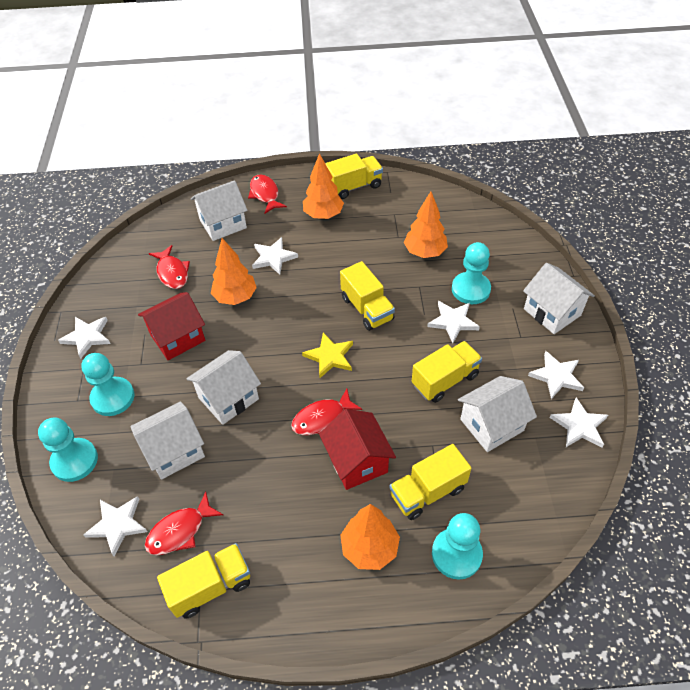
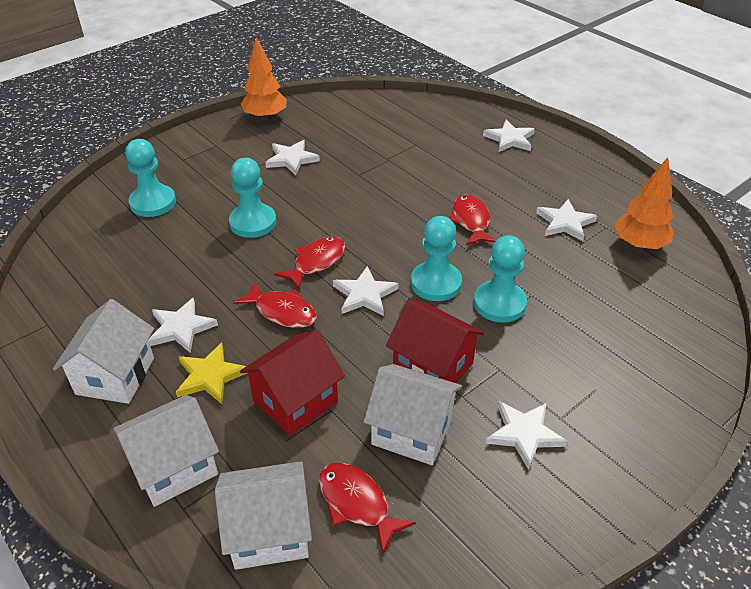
orange tree: 4 -> 2
white house: 5 -> 4
yellow truck: 5 -> 0

